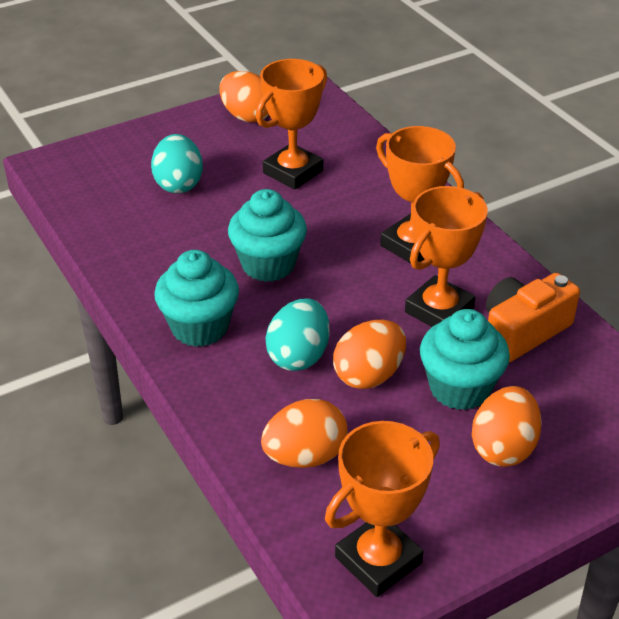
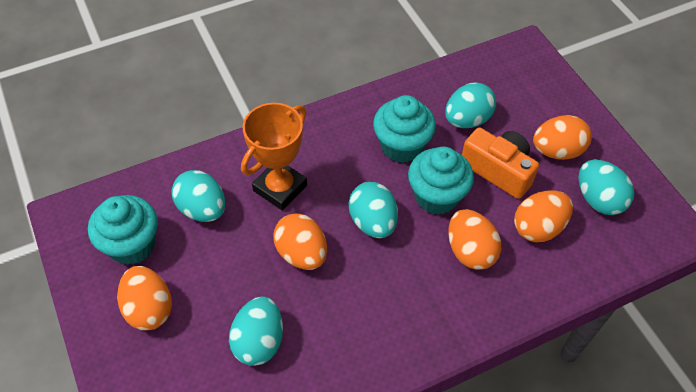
orange egg: 4 -> 5
orange trophy: 4 -> 1
turquoise egg: 2 -> 5

